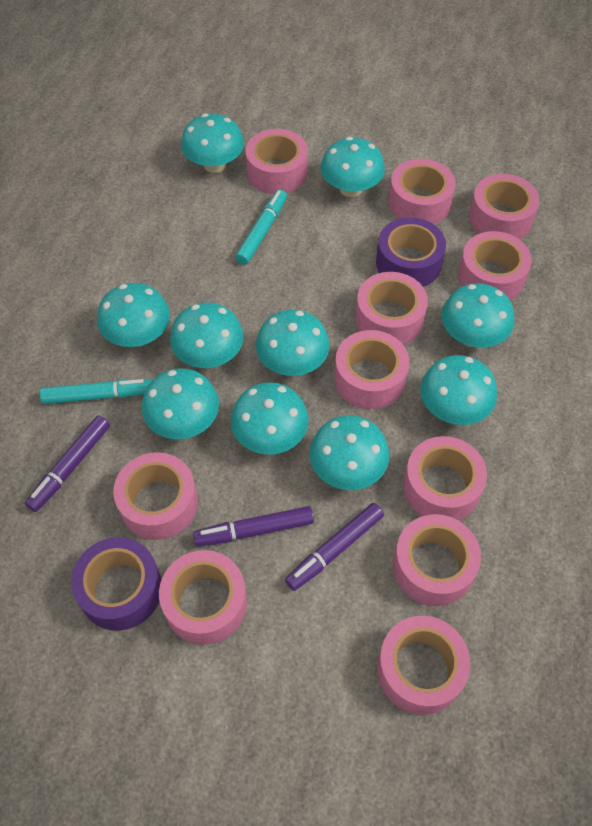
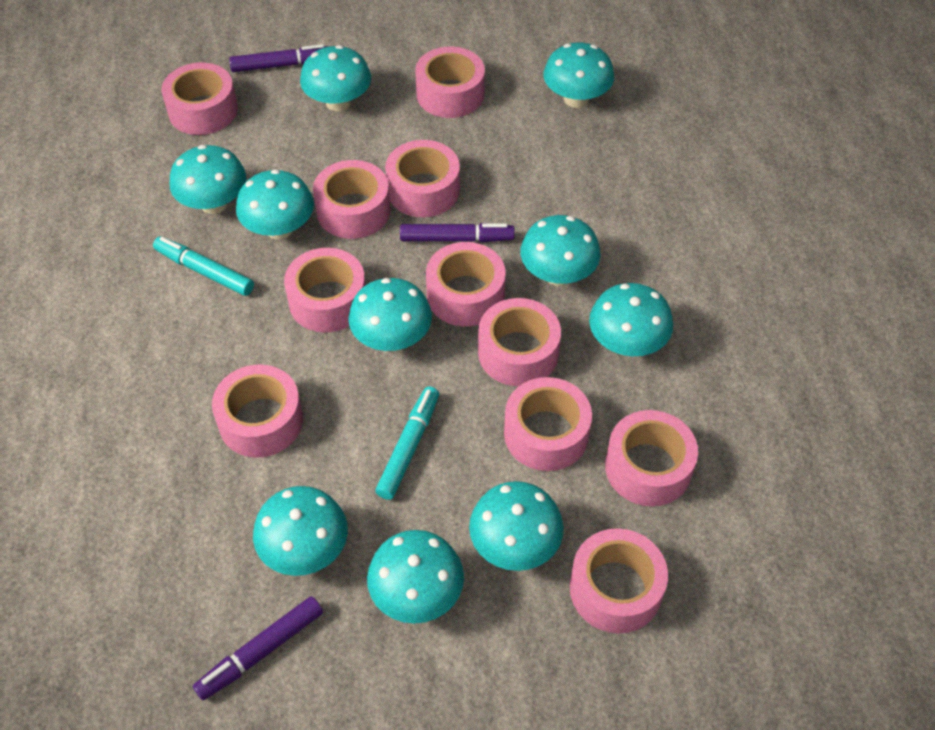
purple tape: 2 -> 0

